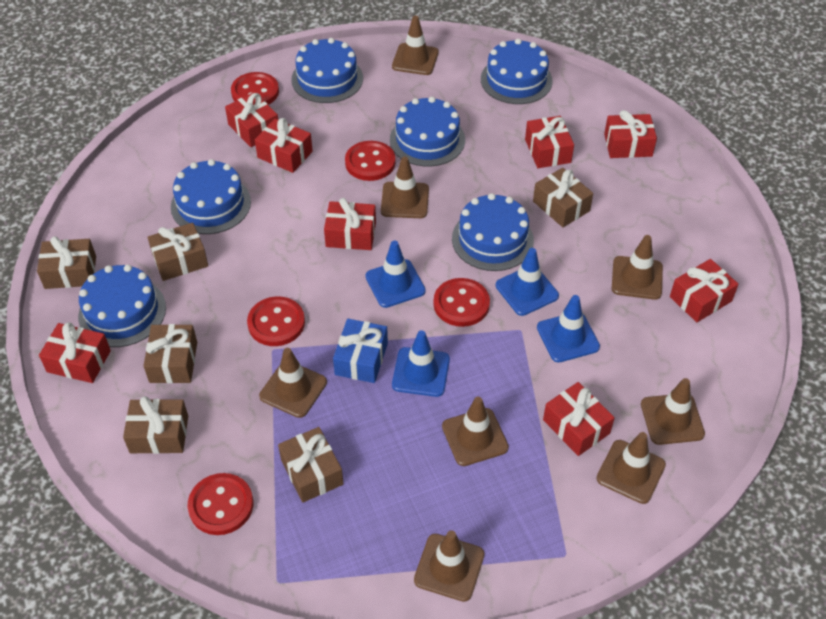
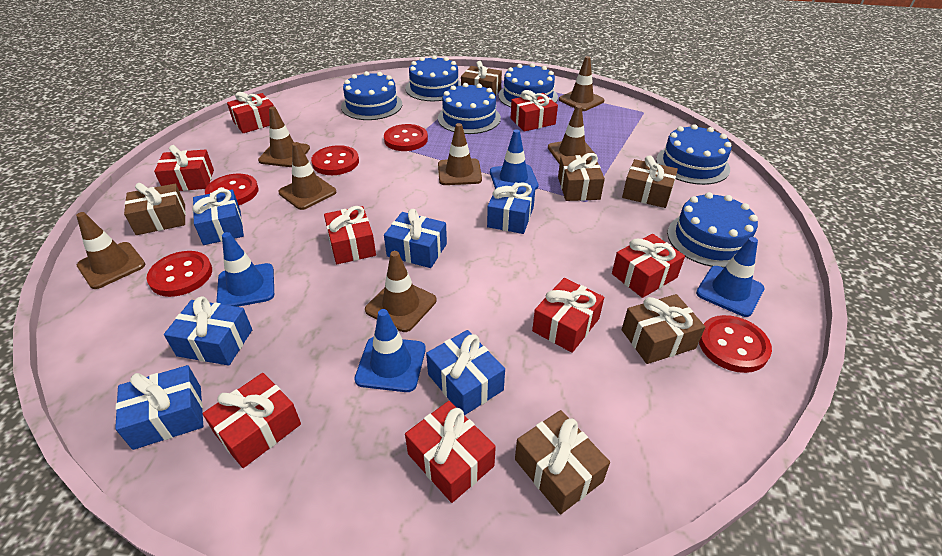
blue gift: 1 -> 6
brown traffic cone: 8 -> 7

